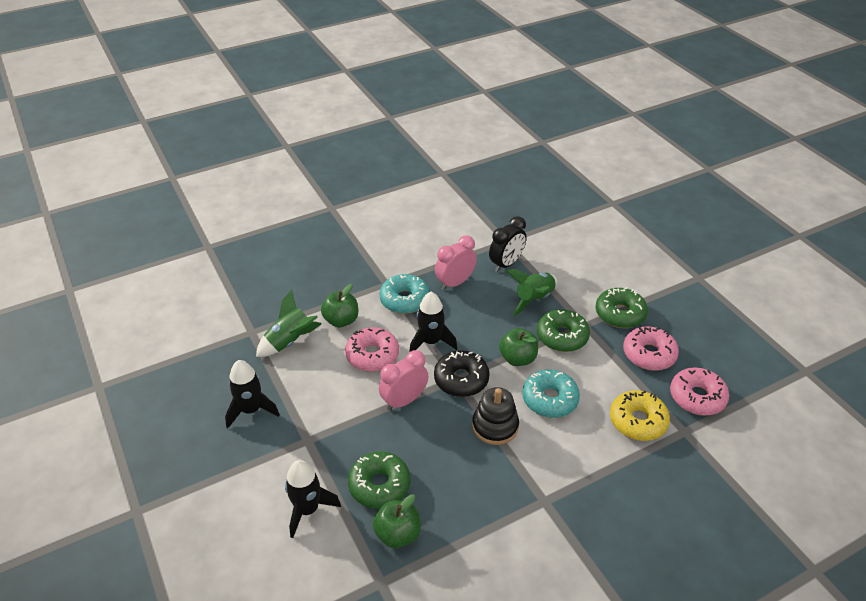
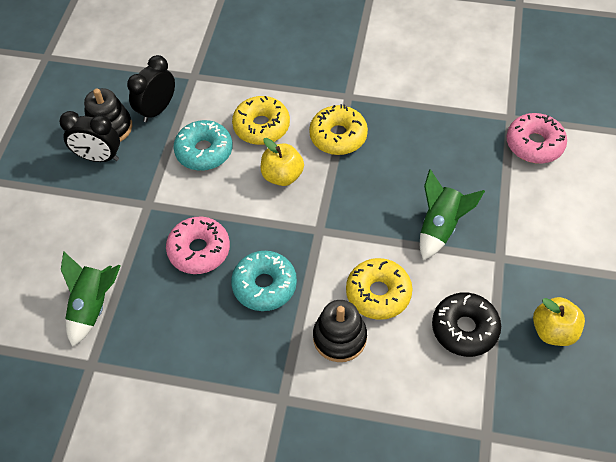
black clock: 1 -> 2
black rocket: 3 -> 0
black stacking toy: 1 -> 2
green apple: 3 -> 0
green donut: 3 -> 0
pink clock: 2 -> 0
pink donut: 3 -> 2
yellow apple: 0 -> 2
yellow donut: 1 -> 3

